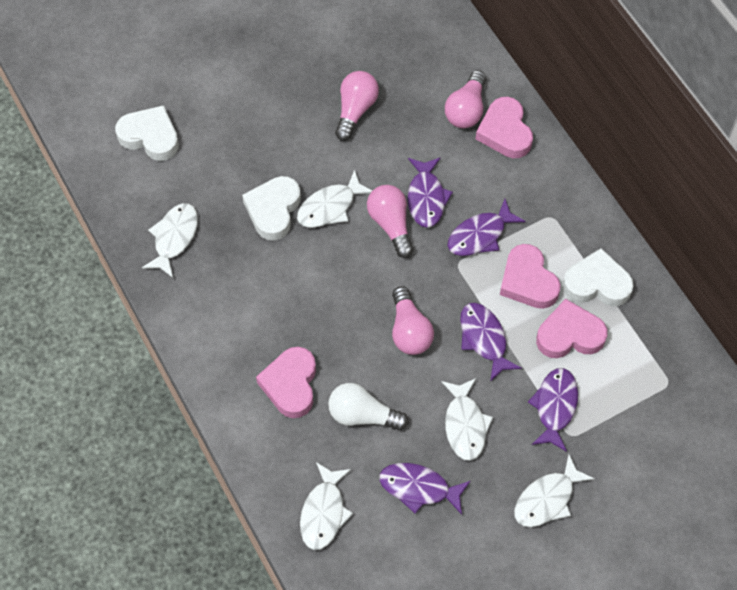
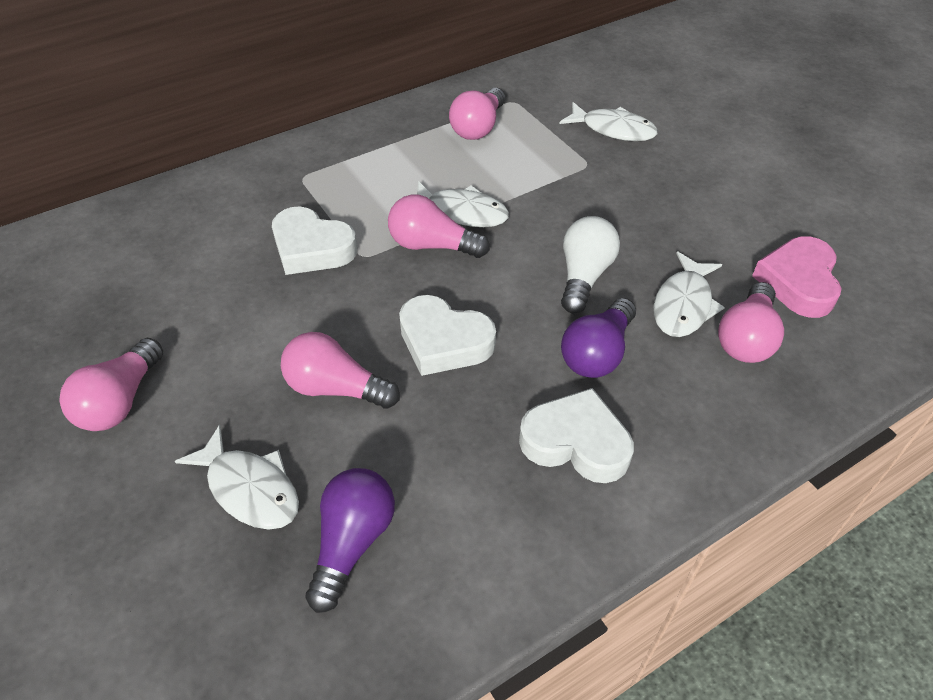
pink heart: 4 -> 1
pink light bulb: 4 -> 5
purple fish: 5 -> 0
purple light bulb: 0 -> 2
white fish: 5 -> 4

